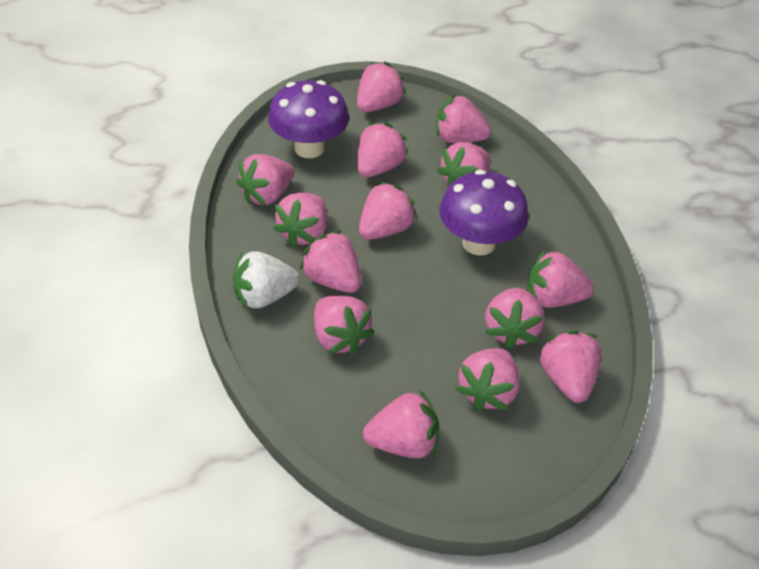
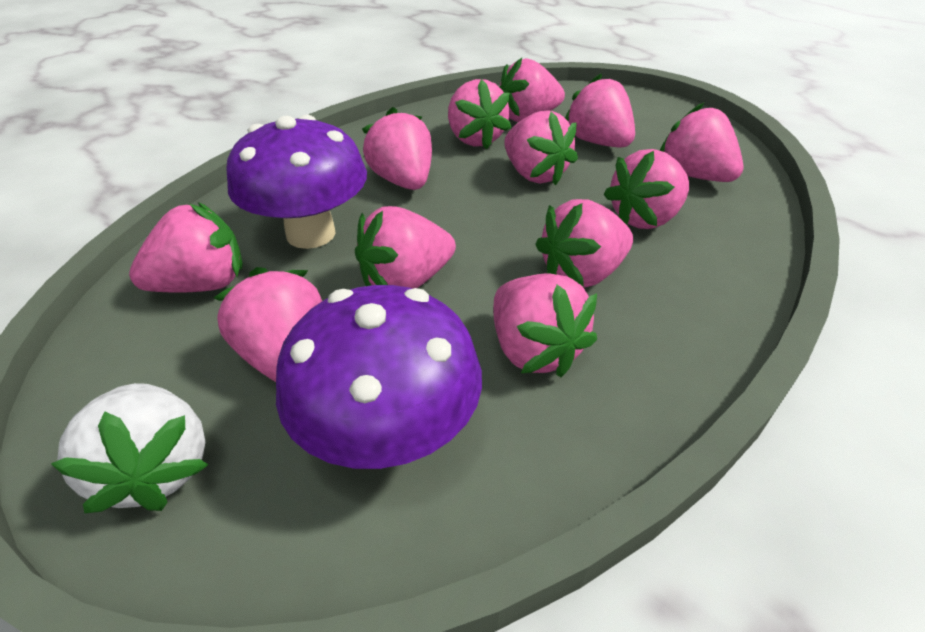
pink strawberry: 14 -> 12

